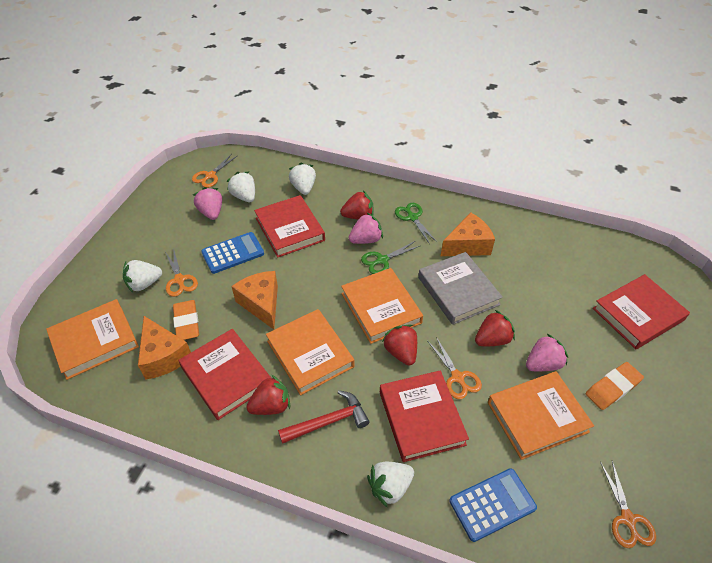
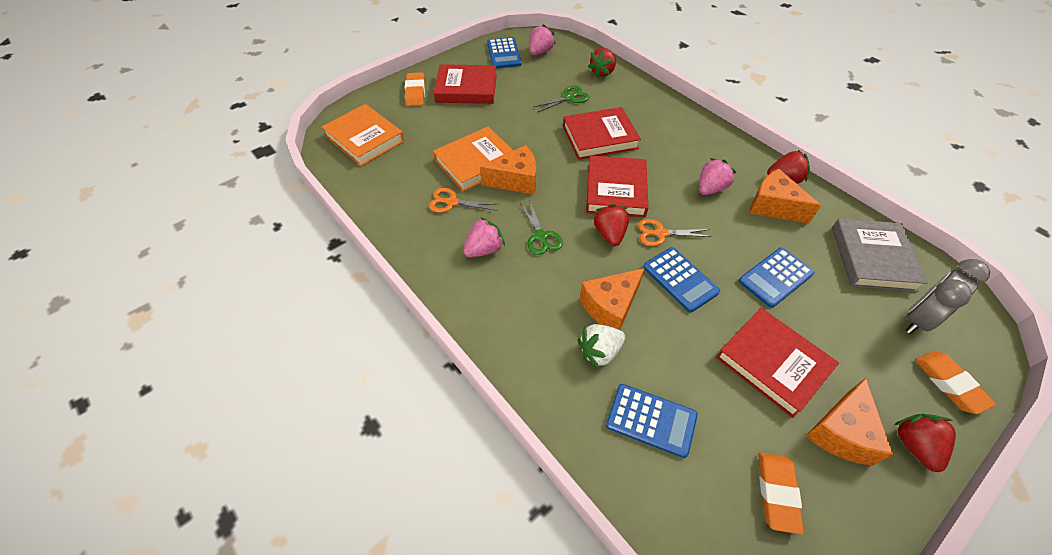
blue calculator: 2 -> 4
grey clock: 0 -> 1
orange book: 4 -> 2
orange cheese: 3 -> 4
orange eraser: 2 -> 3
orange scissors: 4 -> 2
red hammer: 1 -> 0
white strawberry: 4 -> 1

